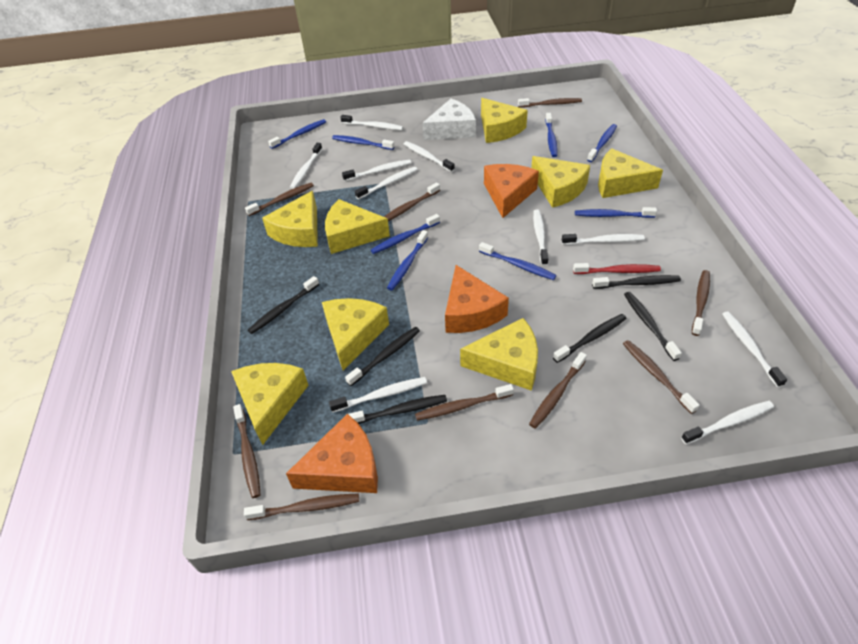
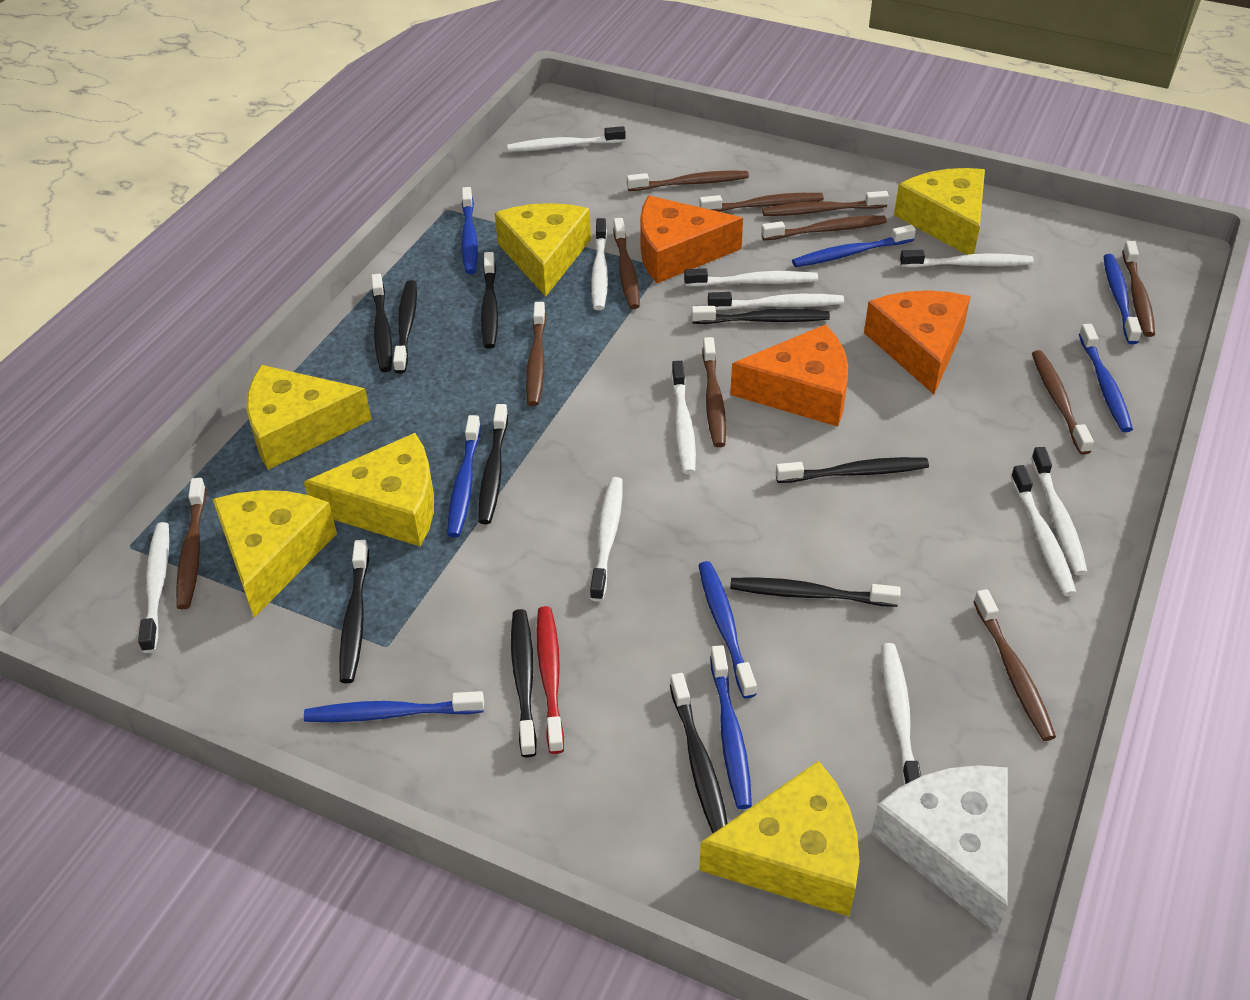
black toothbrush: 6 -> 10
brown toothbrush: 9 -> 11
white toothbrush: 10 -> 11
yellow cheese: 8 -> 6

